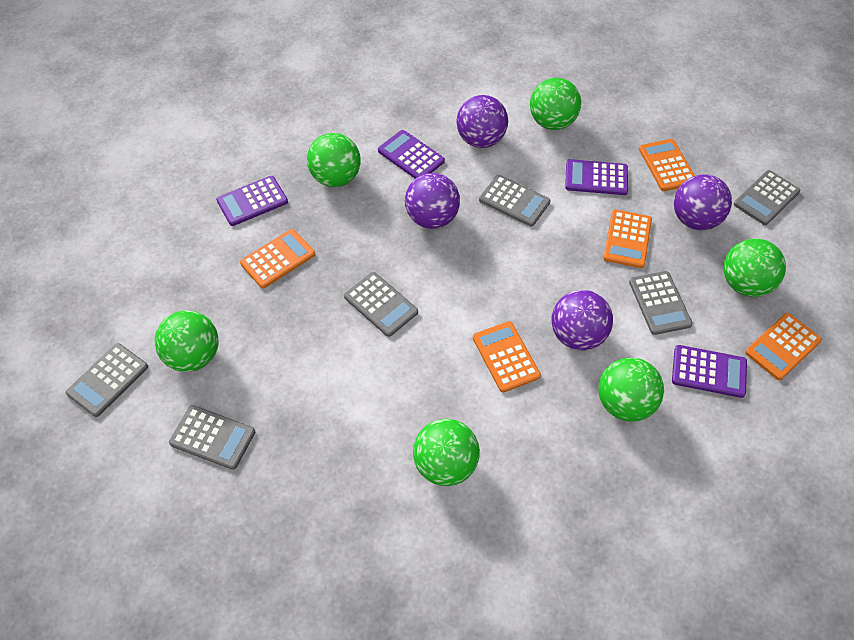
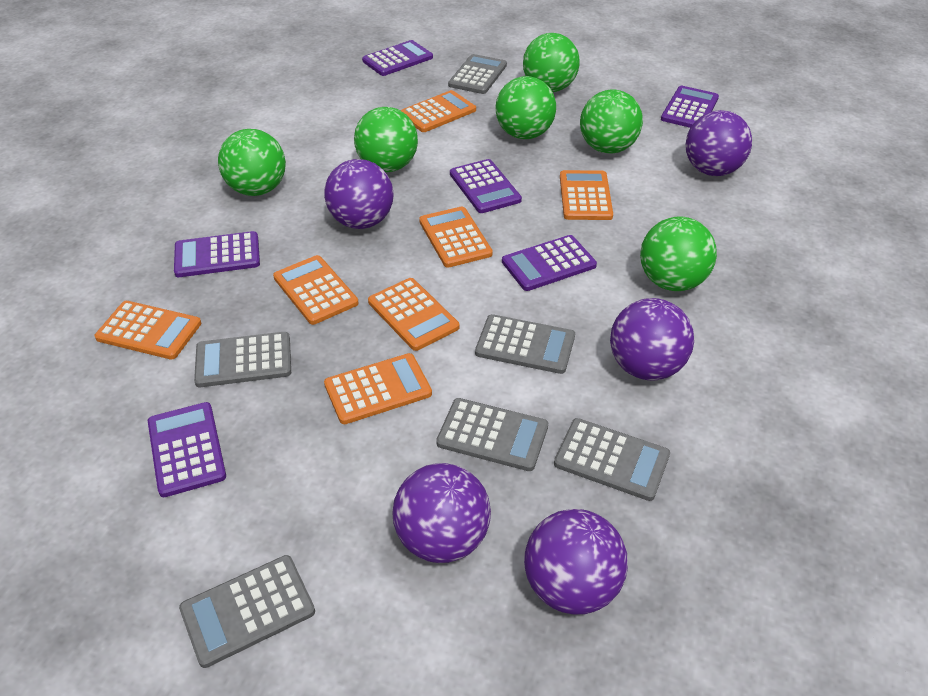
orange calculator: 5 -> 7
purple ball: 4 -> 5
purple calculator: 4 -> 6

